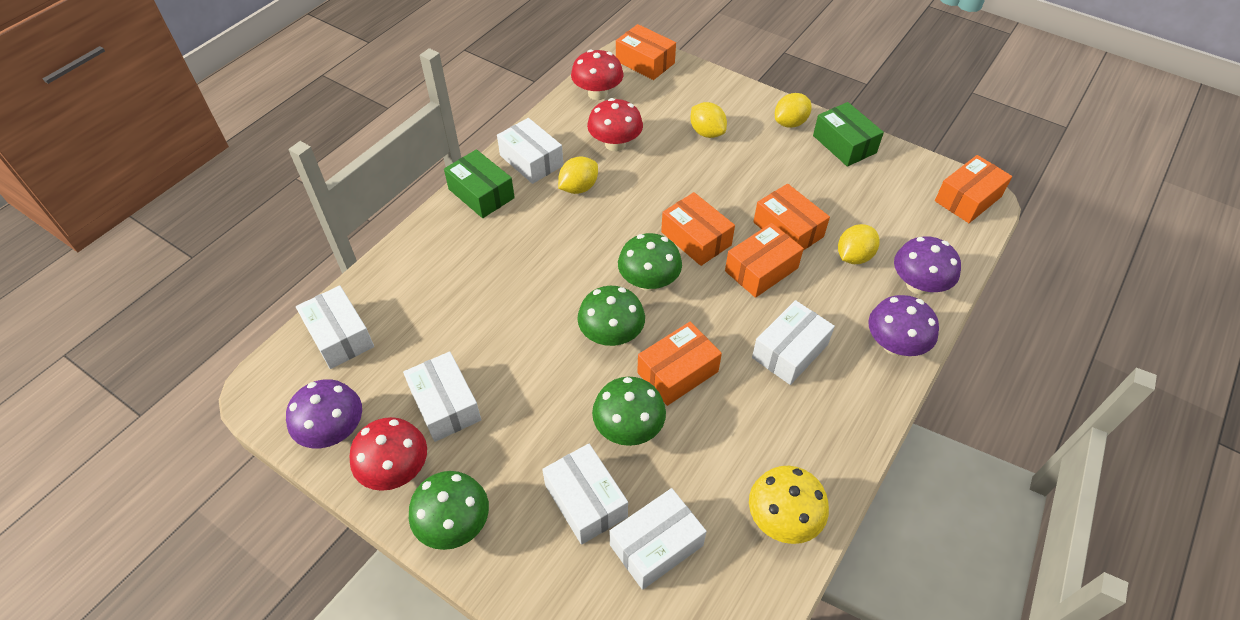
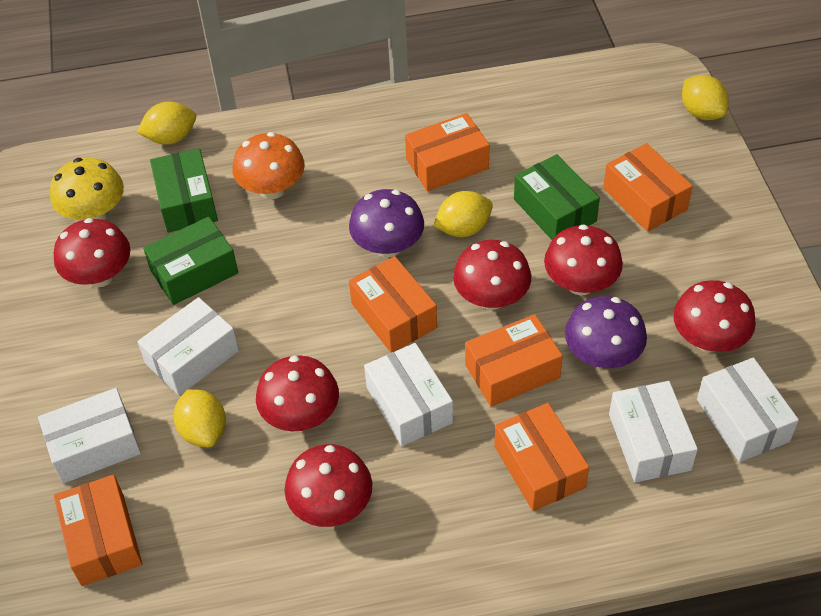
green box: 2 -> 3
green mushroom: 4 -> 0
orange mushroom: 0 -> 1
purple mushroom: 3 -> 2
red mushroom: 3 -> 6
white box: 6 -> 5

